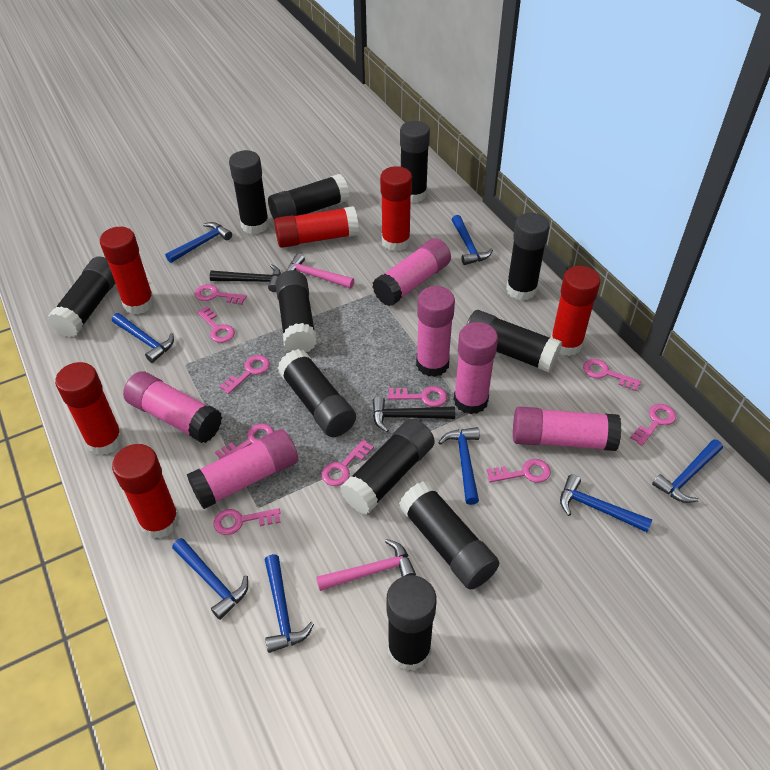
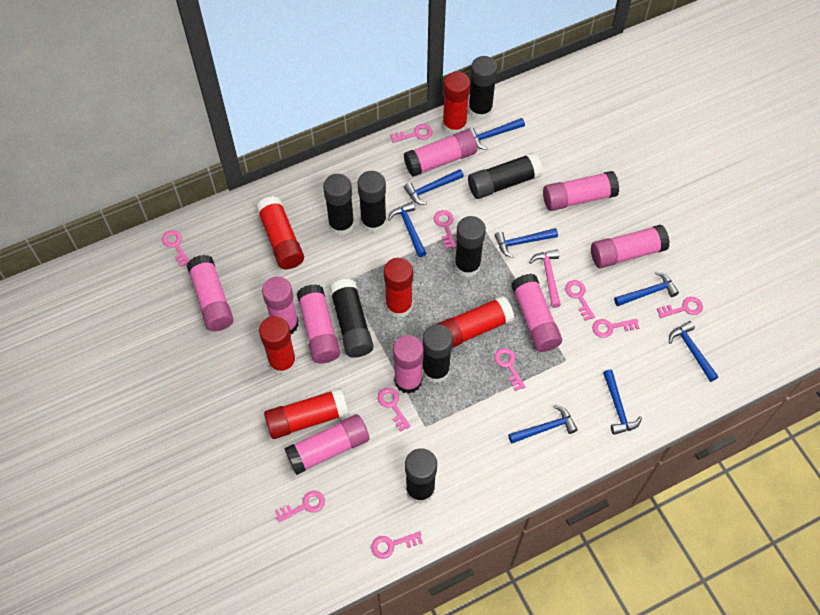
black glue stick: 11 -> 8
black hammer: 2 -> 0
pink glue stick: 6 -> 9
pink hammer: 2 -> 1

